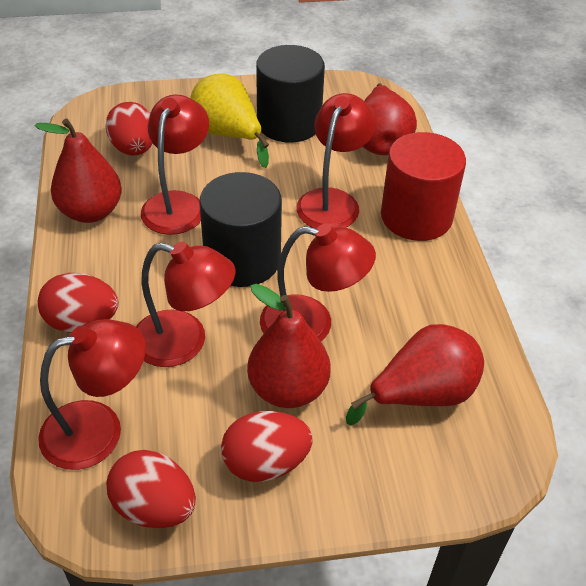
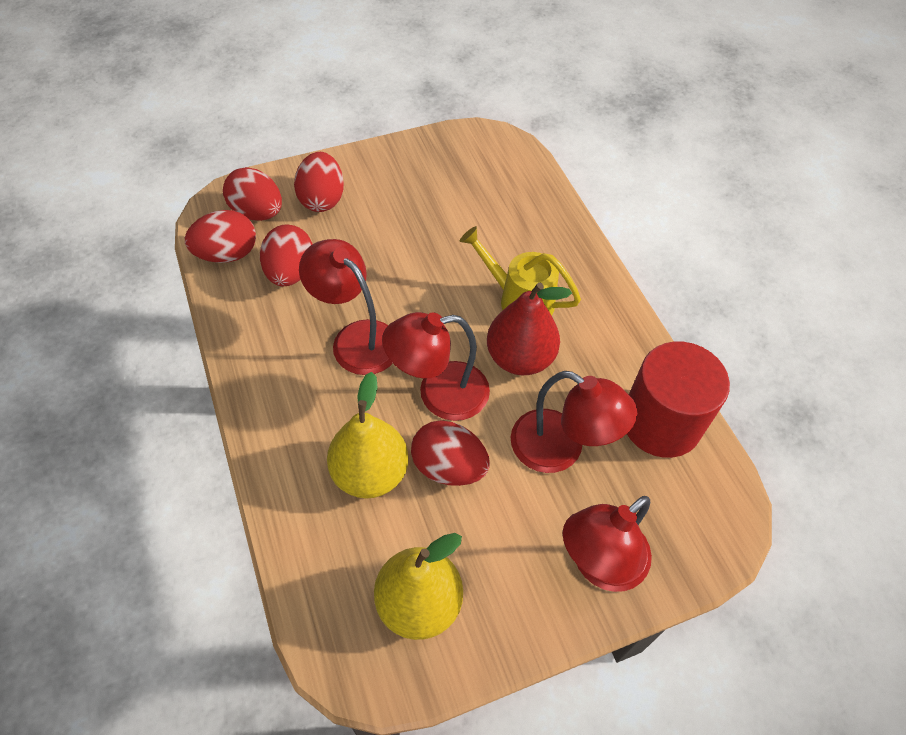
black cylinder: 2 -> 0
red egg: 4 -> 5
red lamp: 5 -> 4
red pear: 4 -> 1
yellow pear: 1 -> 2
yellow watering can: 0 -> 1

